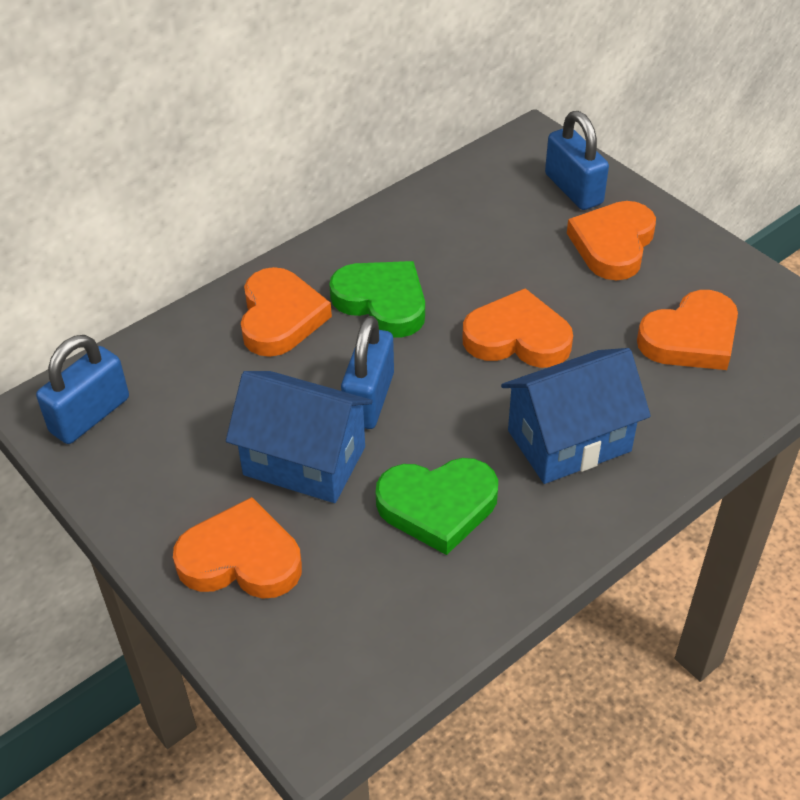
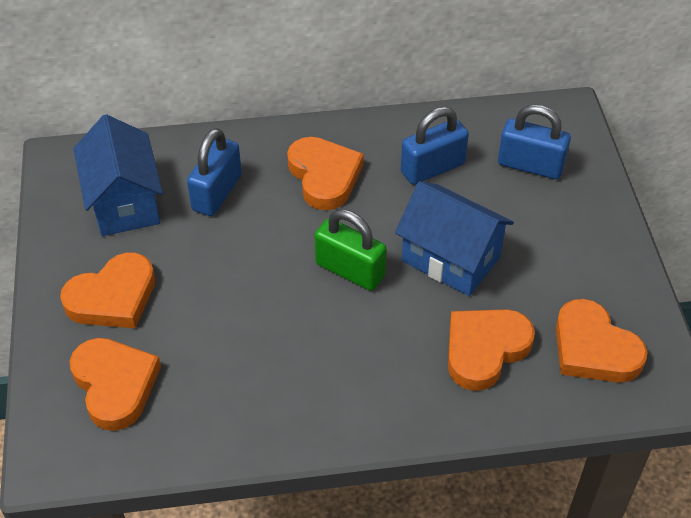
green heart: 2 -> 0
green padlock: 0 -> 1

